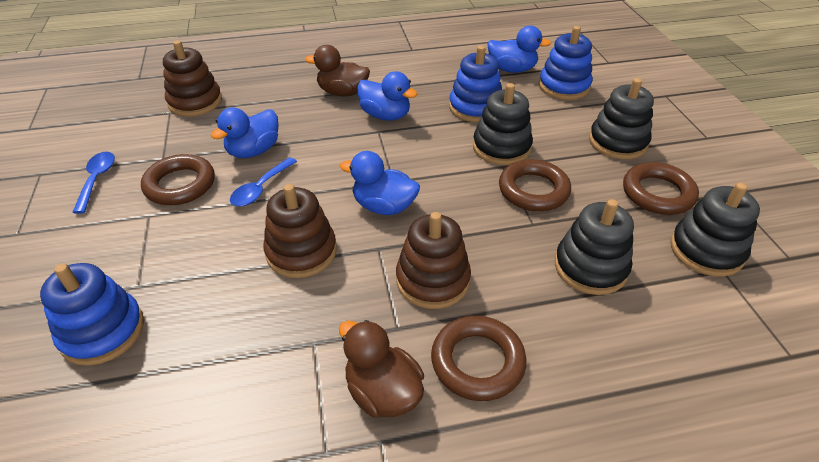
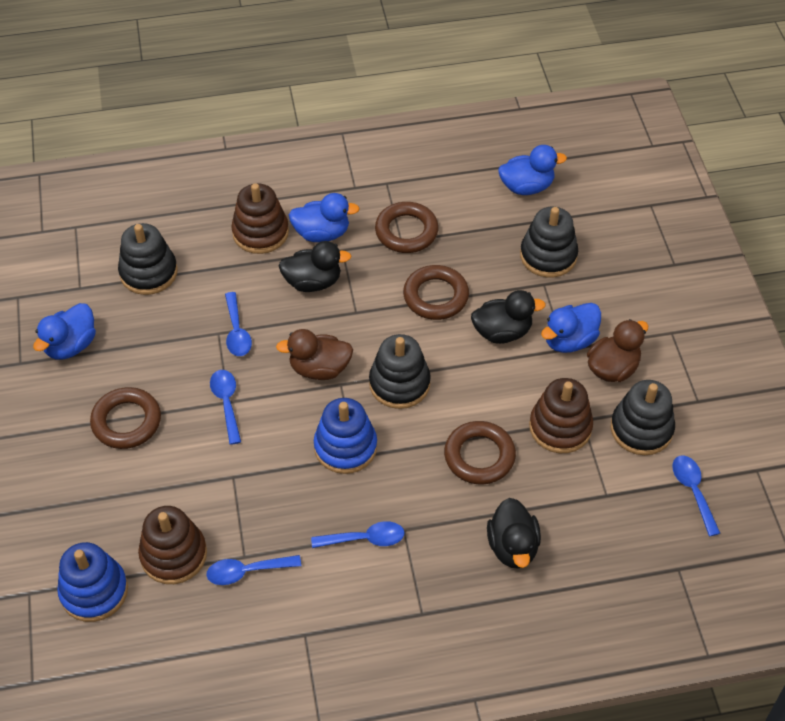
black duck: 0 -> 3
blue spoon: 2 -> 5
blue stacking toy: 3 -> 2

